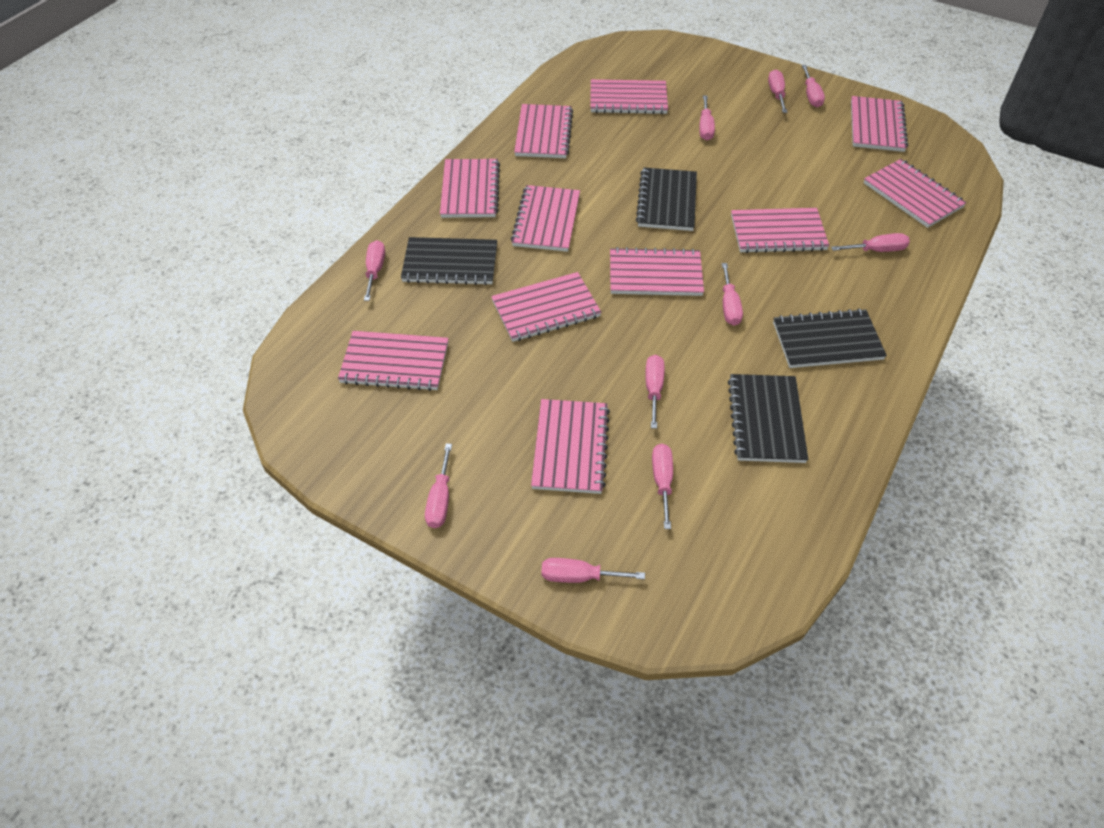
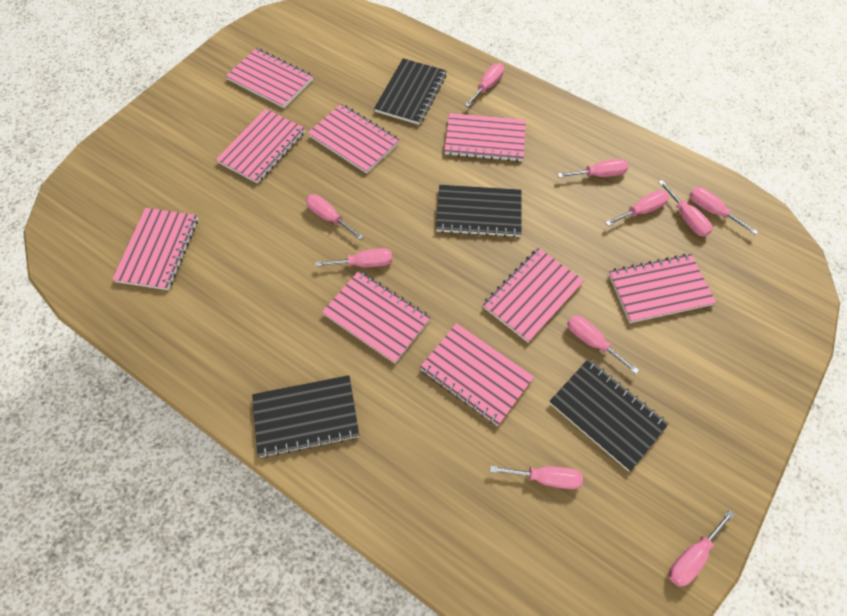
pink notebook: 11 -> 9

